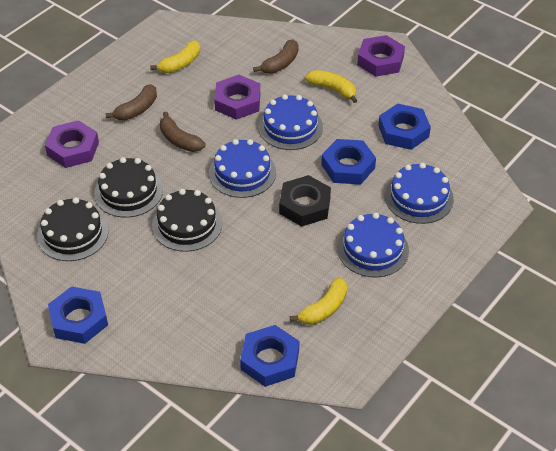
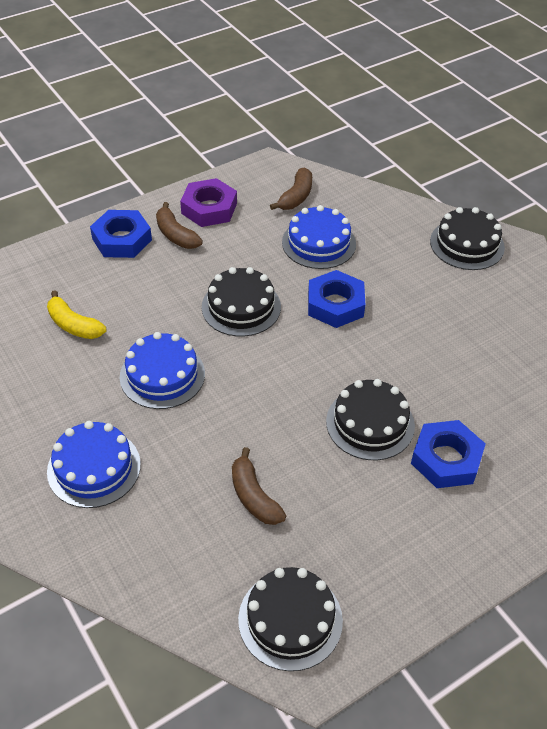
black cake: 3 -> 4
black nut: 1 -> 0
blue cake: 4 -> 3
blue nut: 4 -> 3
purple nut: 3 -> 1
yellow banana: 3 -> 1

